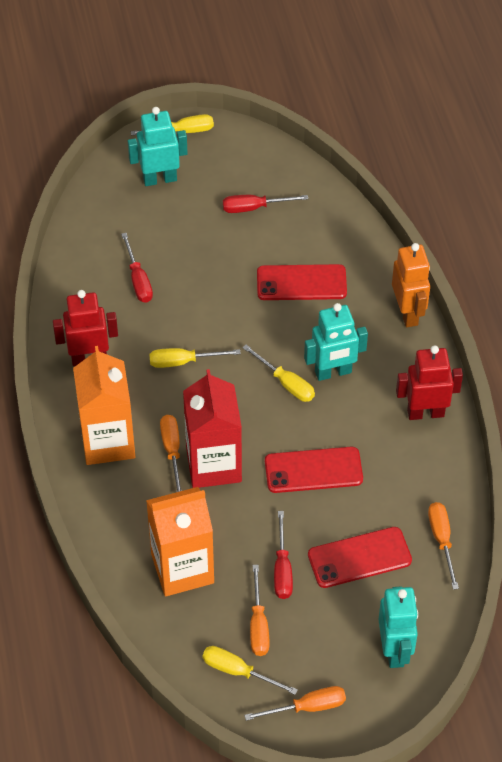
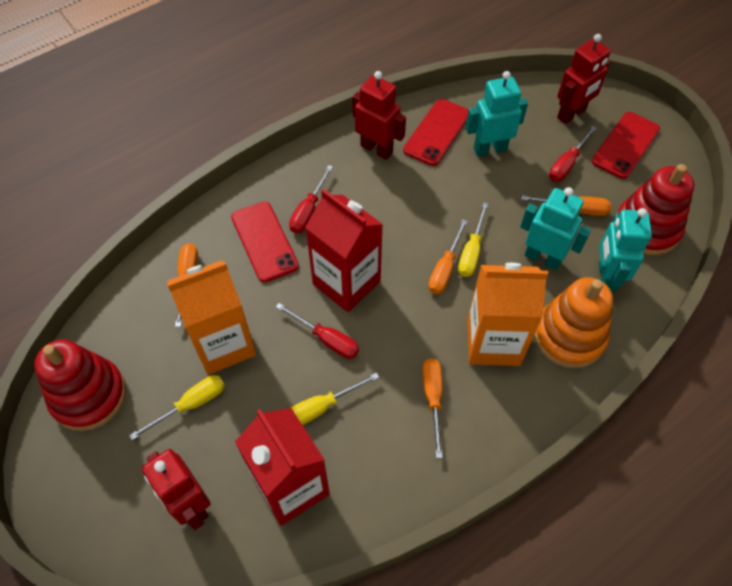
orange robot: 1 -> 0
orange stacking toy: 0 -> 1
red carton: 1 -> 2
red robot: 2 -> 3
red stacking toy: 0 -> 2
yellow screwdriver: 4 -> 3

